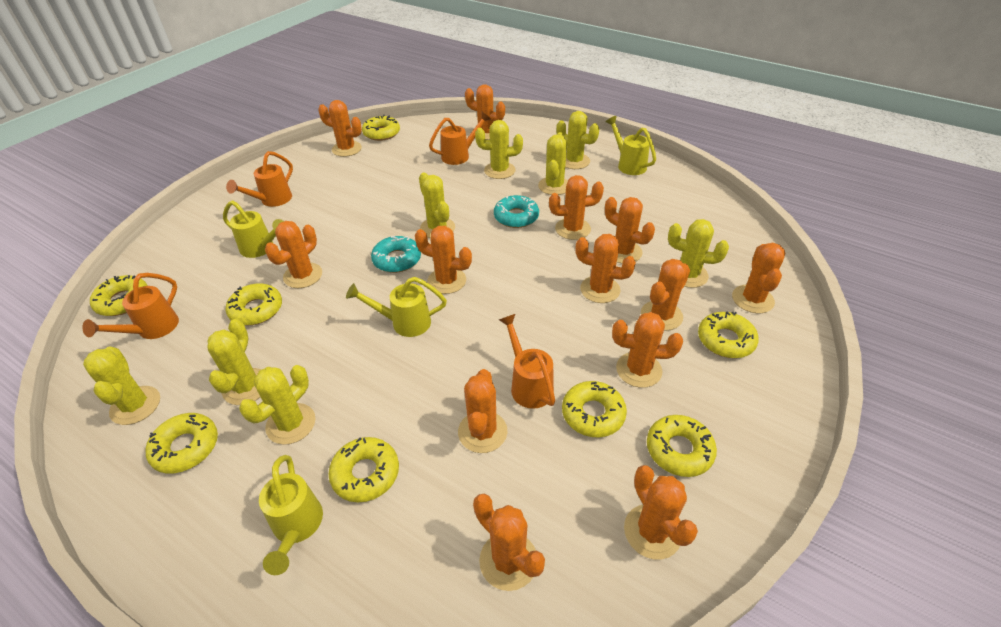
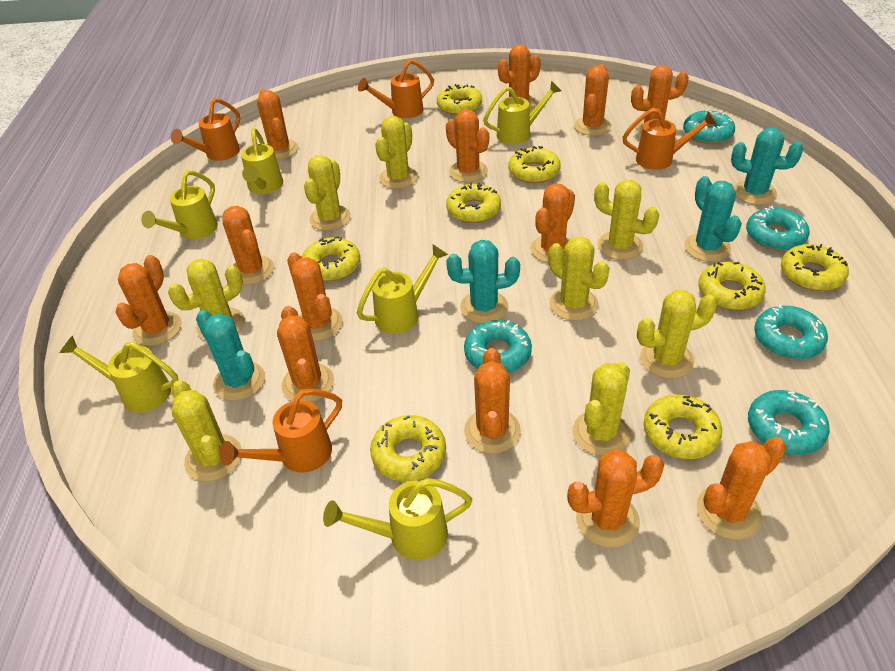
turquoise cactus: 0 -> 4
turquoise donut: 2 -> 5
yellow watering can: 4 -> 6

